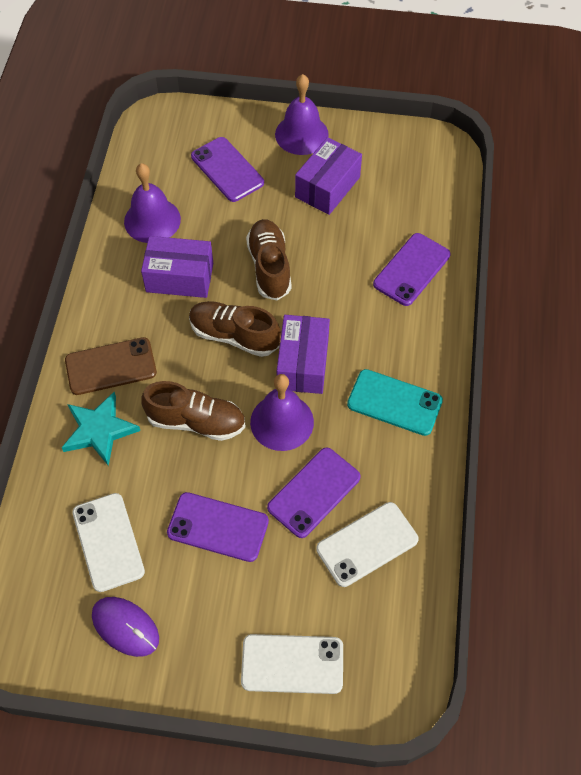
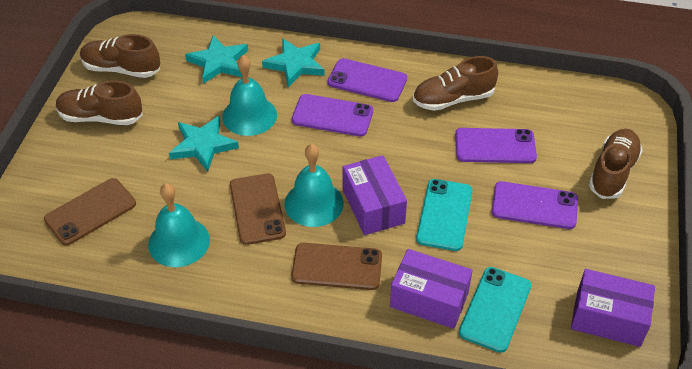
brown phone: 1 -> 3
brown shoe: 3 -> 4
purple bell: 3 -> 0
purple mouse: 1 -> 0
turquoise bell: 0 -> 3
turquoise phone: 1 -> 2
turquoise star: 1 -> 3
white phone: 3 -> 0

